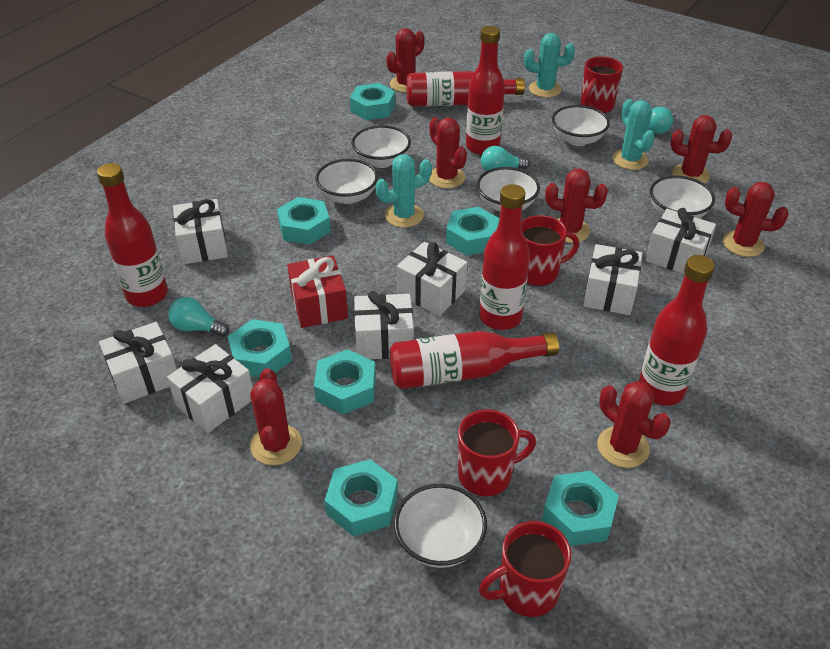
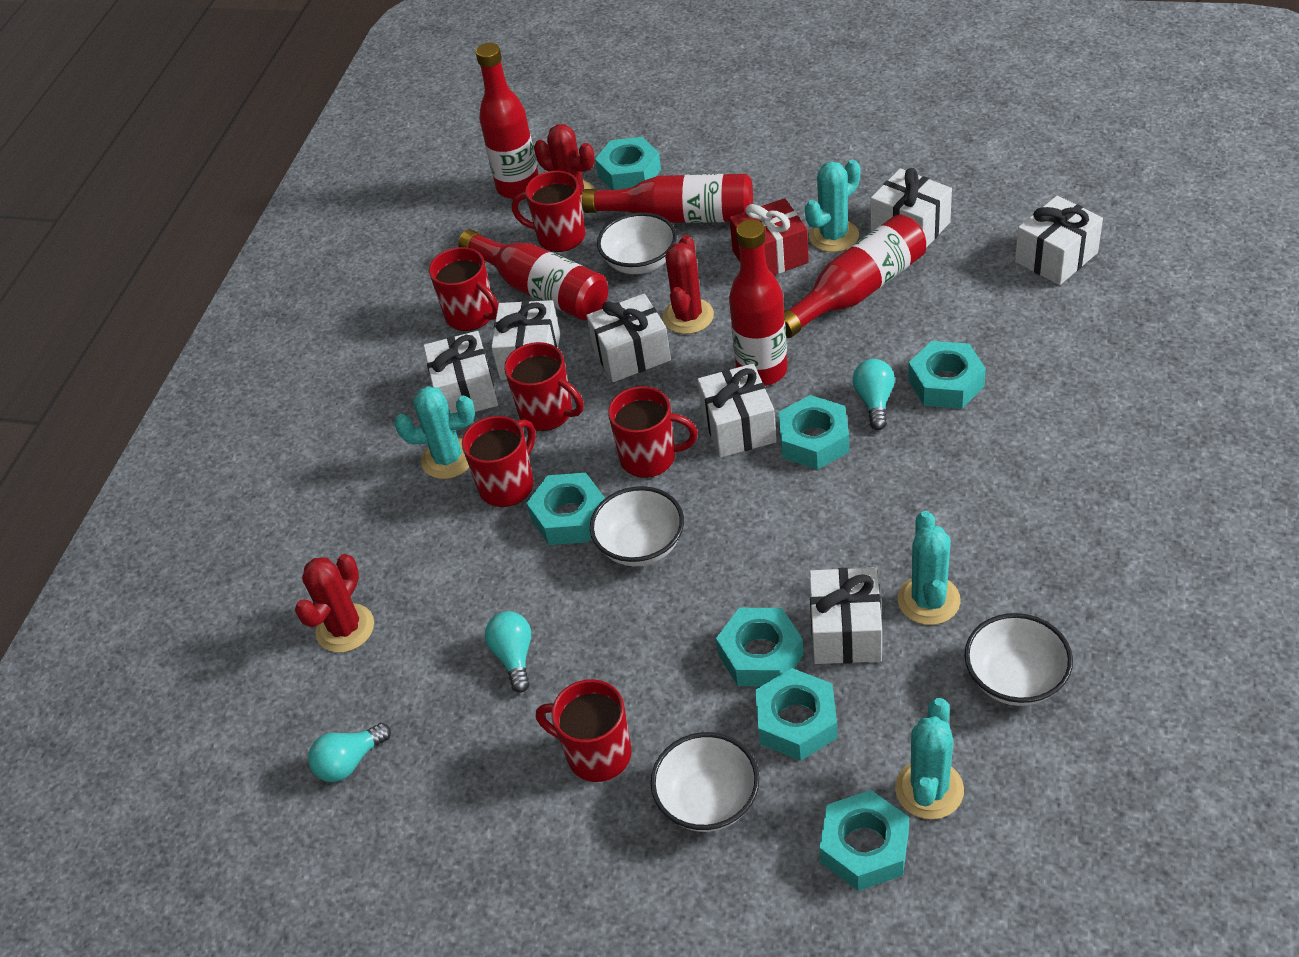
red bottle: 6 -> 5
red cactus: 7 -> 3
red mug: 4 -> 6
turquoise cactus: 3 -> 4
white bowl: 6 -> 4

